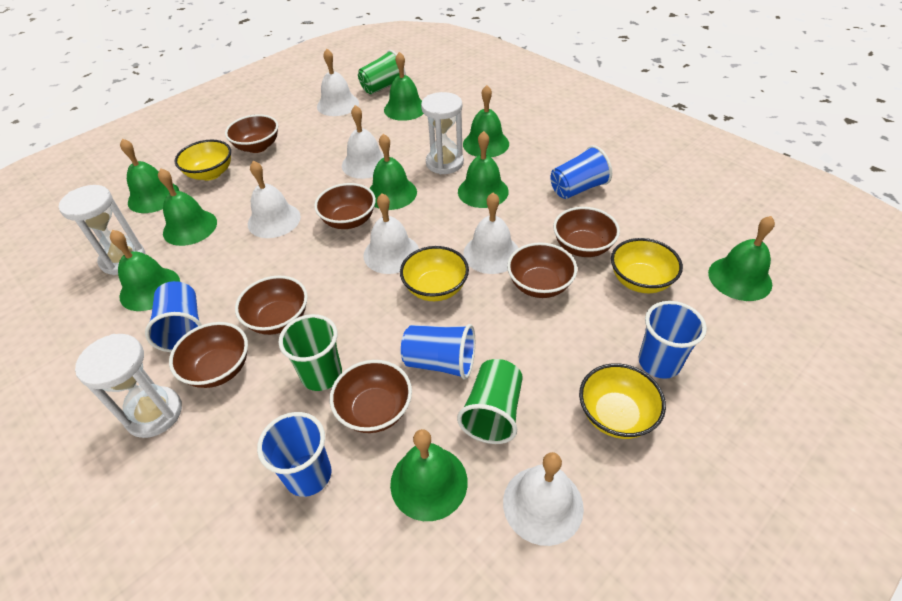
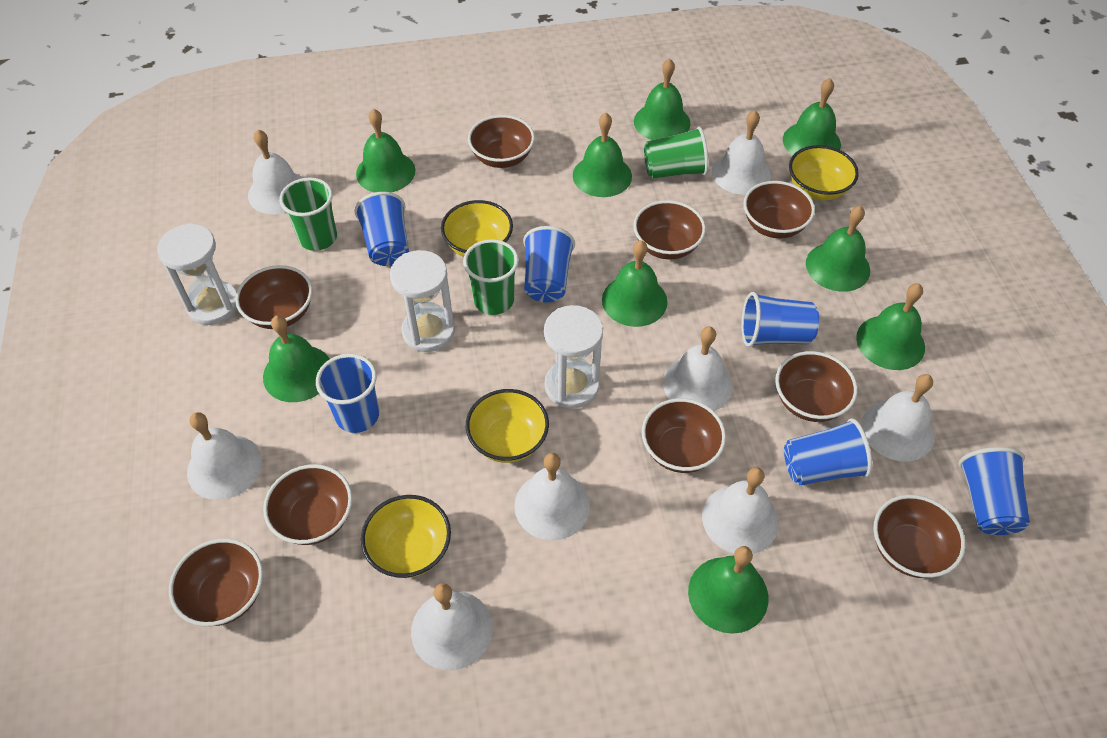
blue cup: 5 -> 6
brown bowl: 7 -> 9
white bell: 6 -> 8

